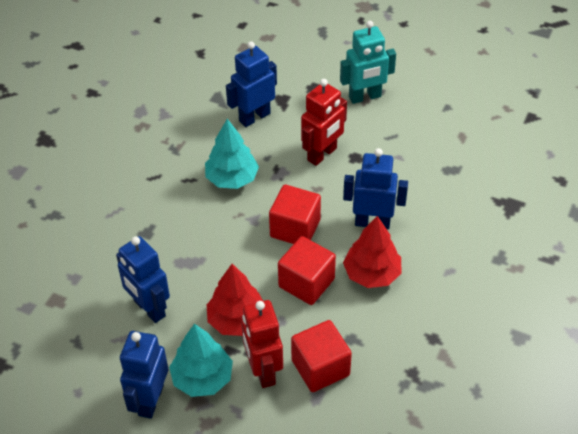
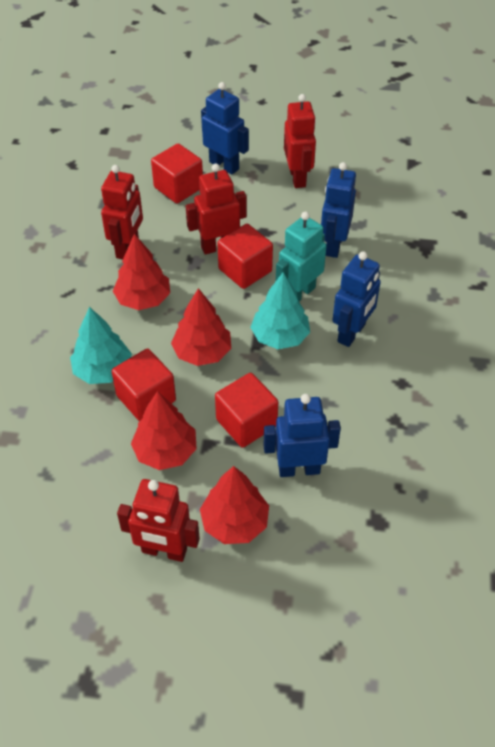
red cube: 3 -> 4
red robot: 2 -> 4
red tree: 2 -> 4

